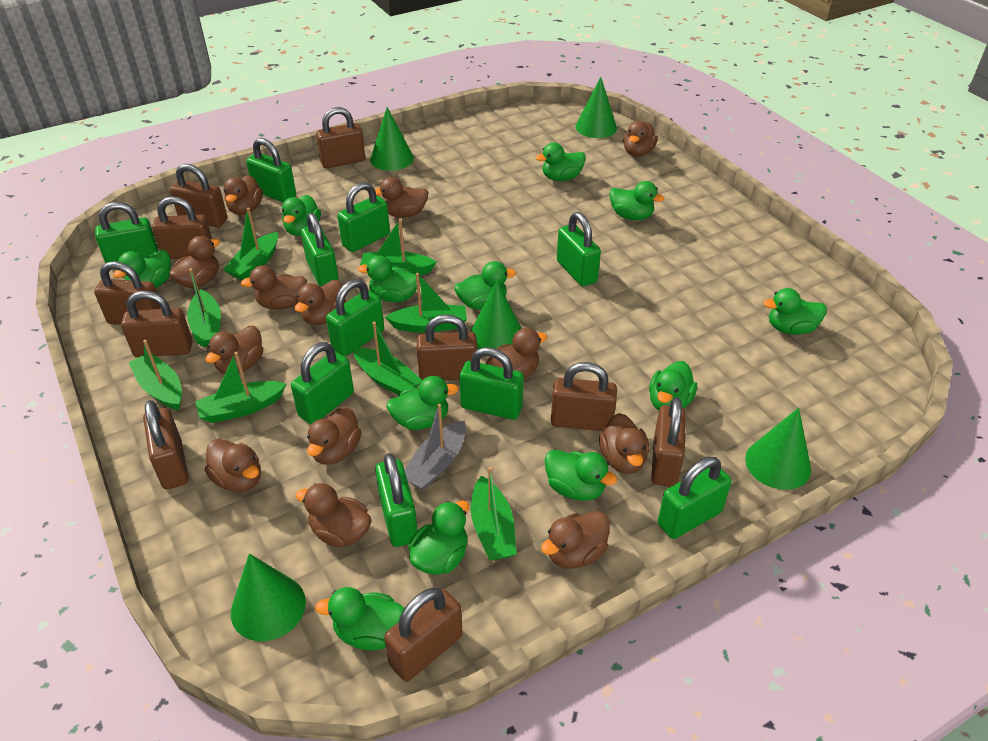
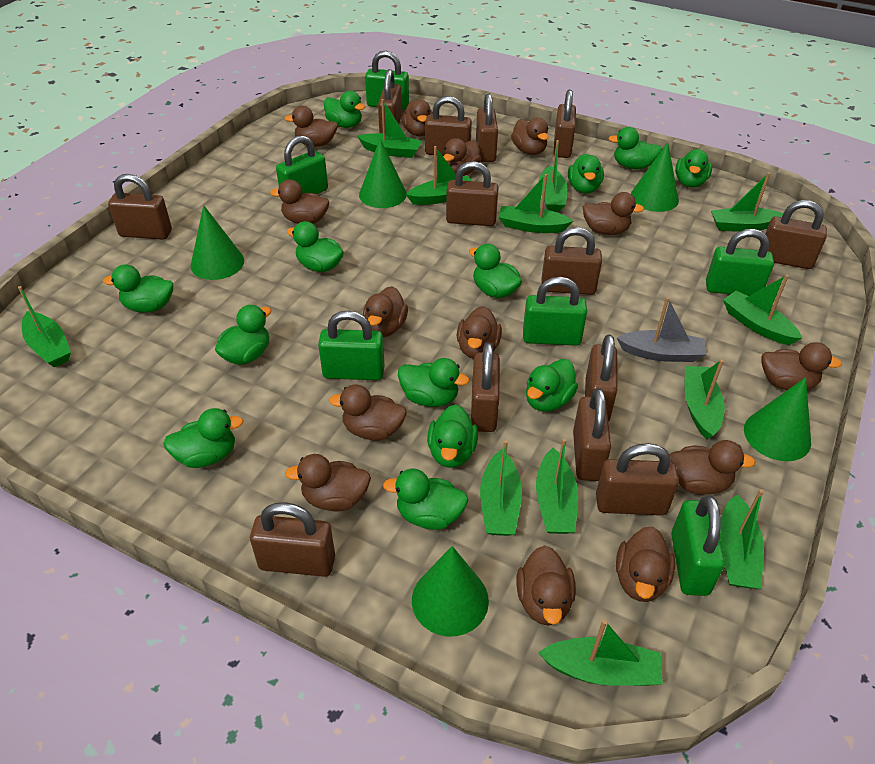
brown duck: 13 -> 14
brown padlock: 10 -> 13
green boat: 8 -> 12
green duck: 12 -> 13
green padlock: 10 -> 6

